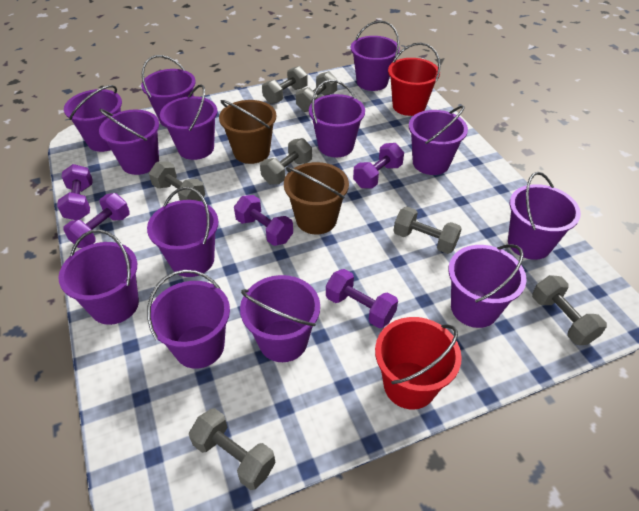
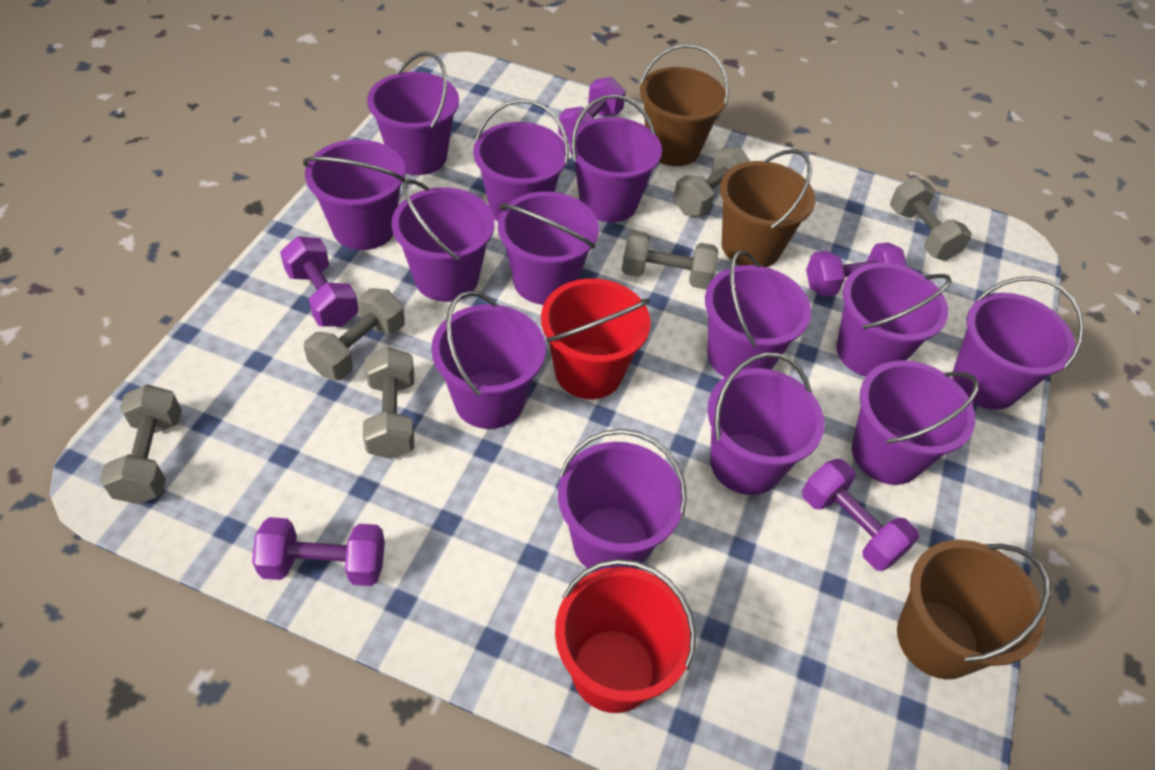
brown bucket: 2 -> 3
grey dumbbell: 7 -> 6

